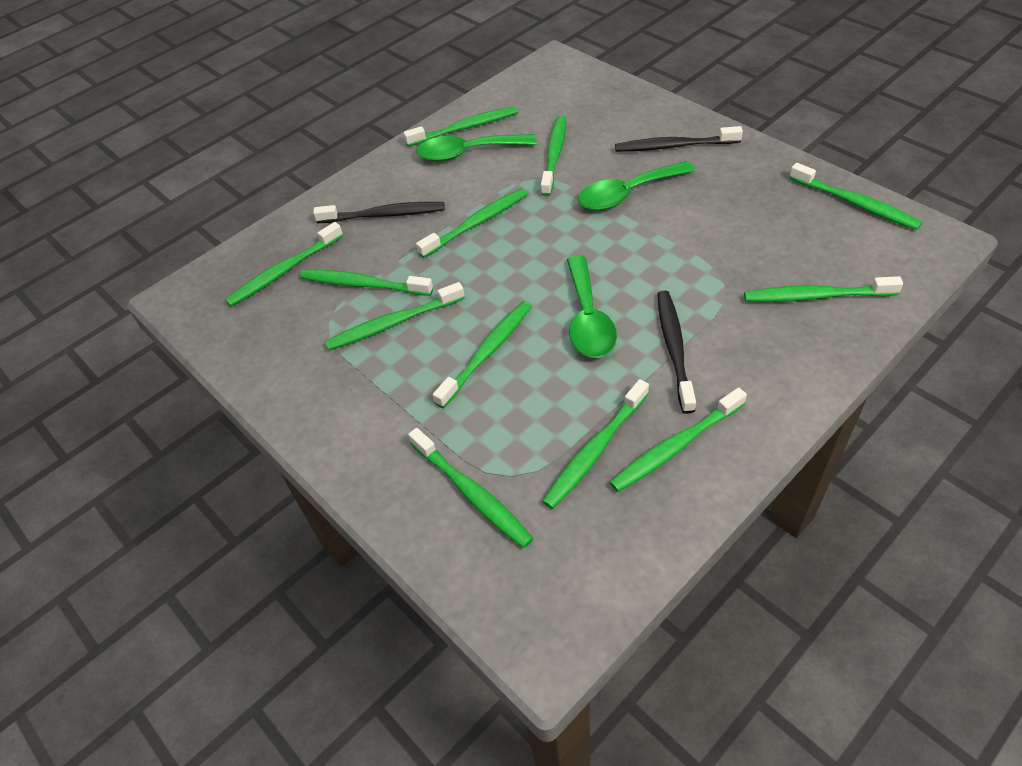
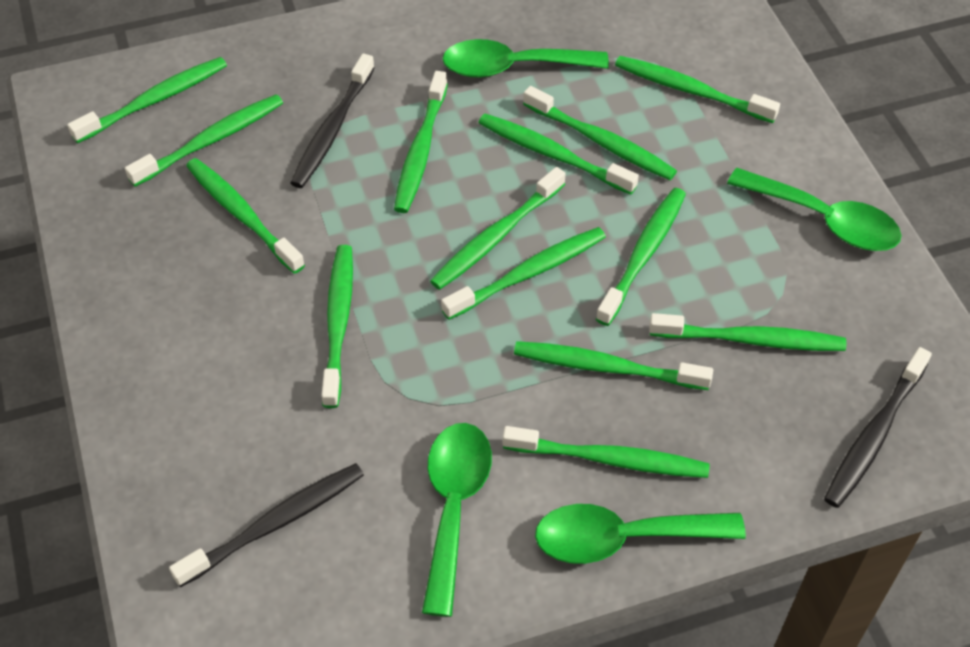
green spoon: 3 -> 4
green toothbrush: 12 -> 14

